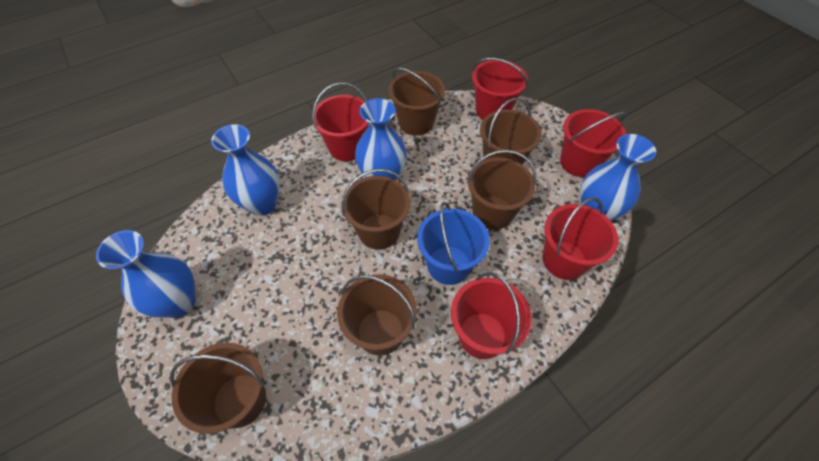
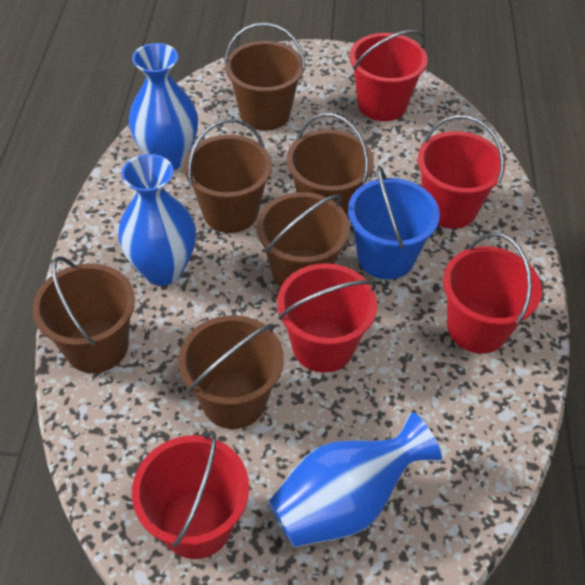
blue vase: 4 -> 3

